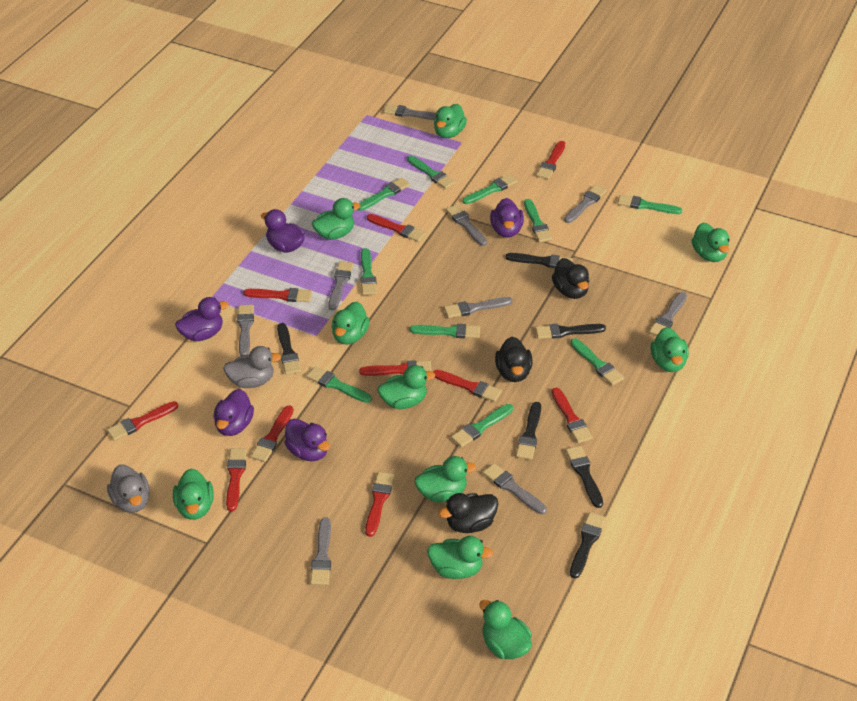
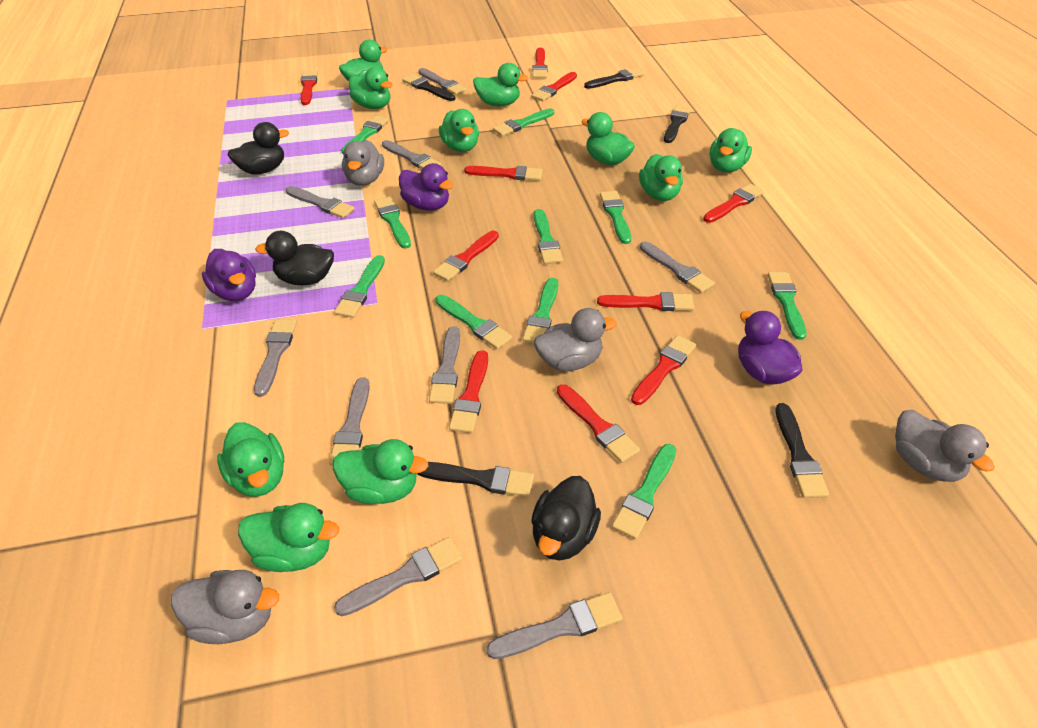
black brush: 6 -> 5
grey duck: 2 -> 4
purple duck: 5 -> 3

